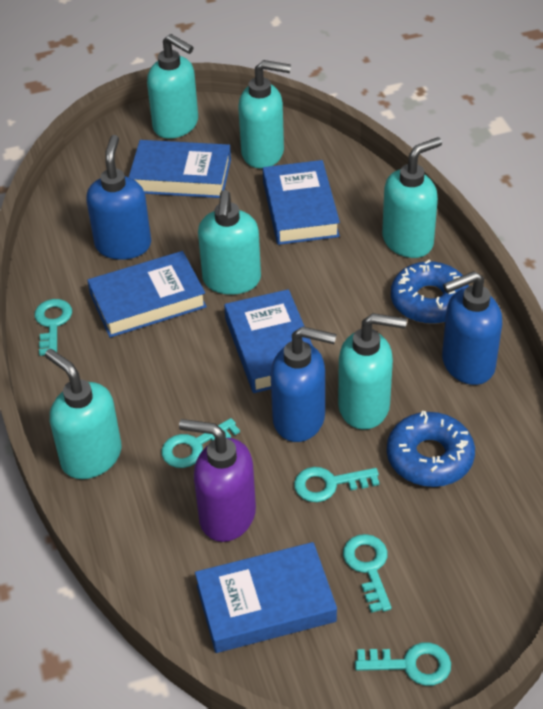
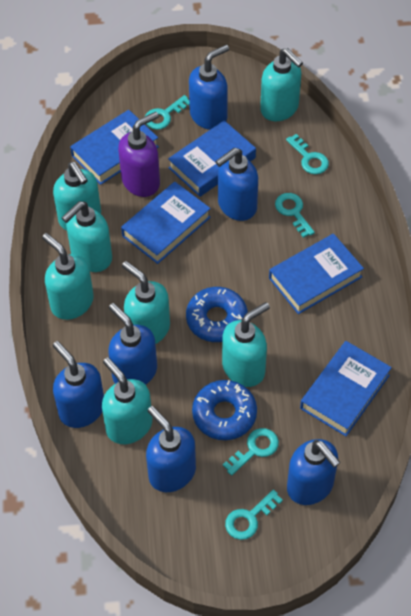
blue soap dispenser: 3 -> 6
turquoise soap dispenser: 6 -> 7

